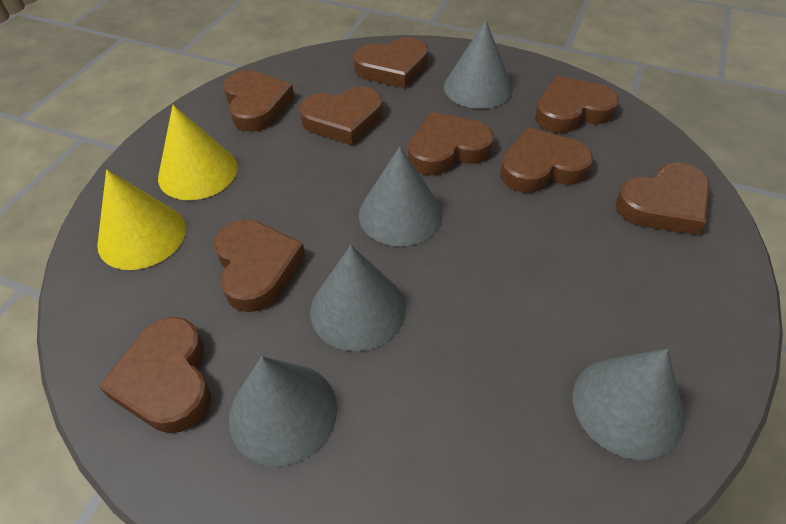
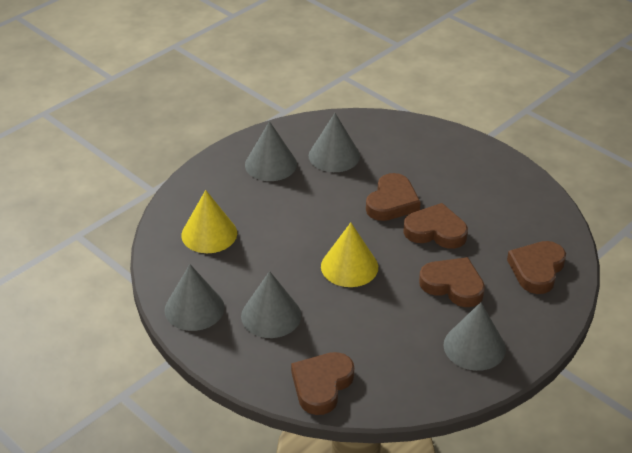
brown heart: 9 -> 5

